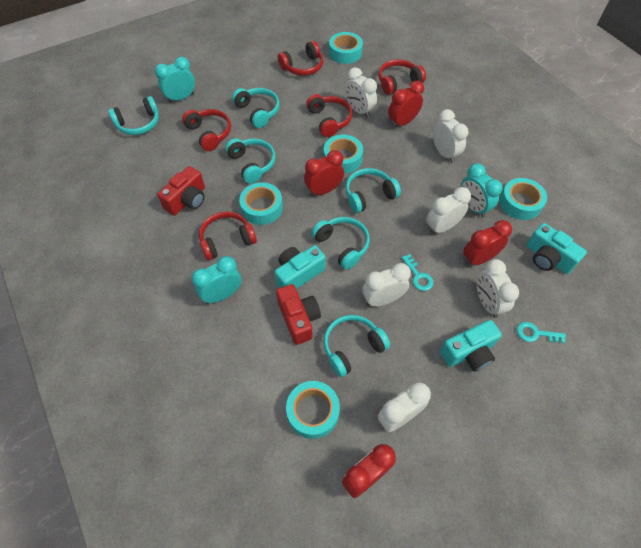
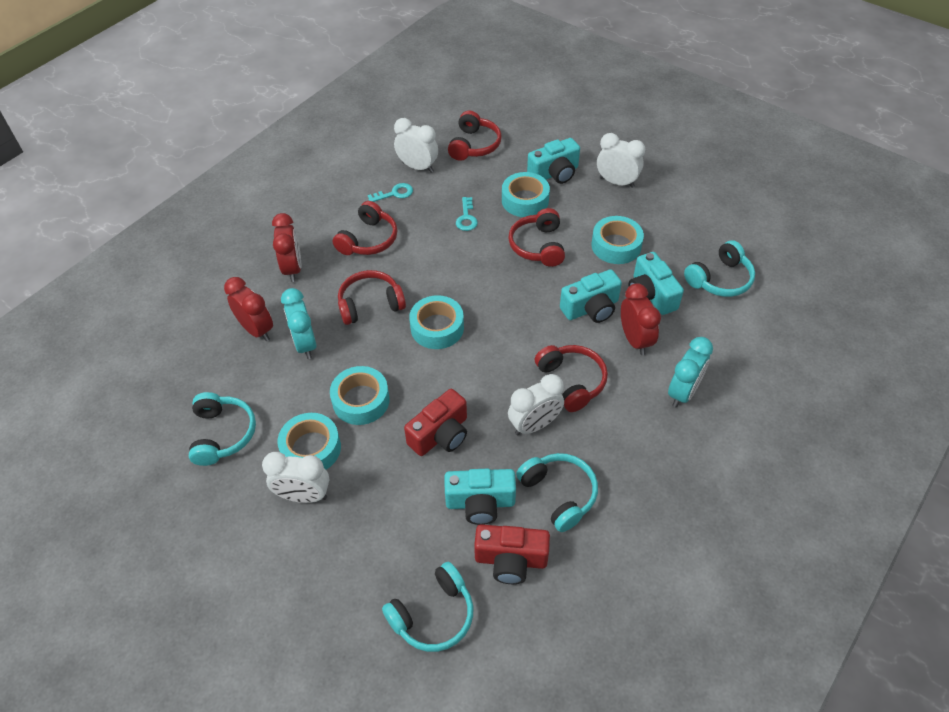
red clock: 4 -> 3
turquoise camera: 3 -> 4
turquoise clock: 3 -> 2
turquoise headphones: 6 -> 4
white clock: 6 -> 4

